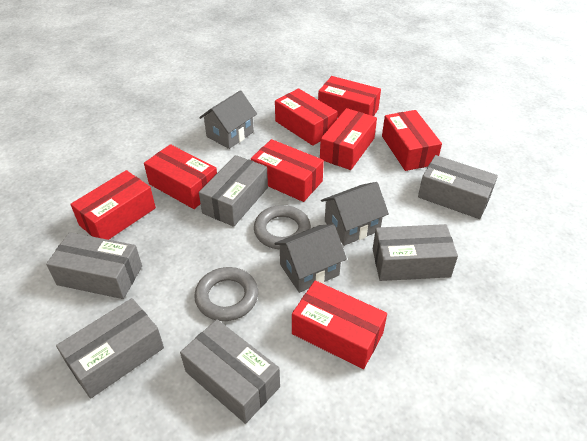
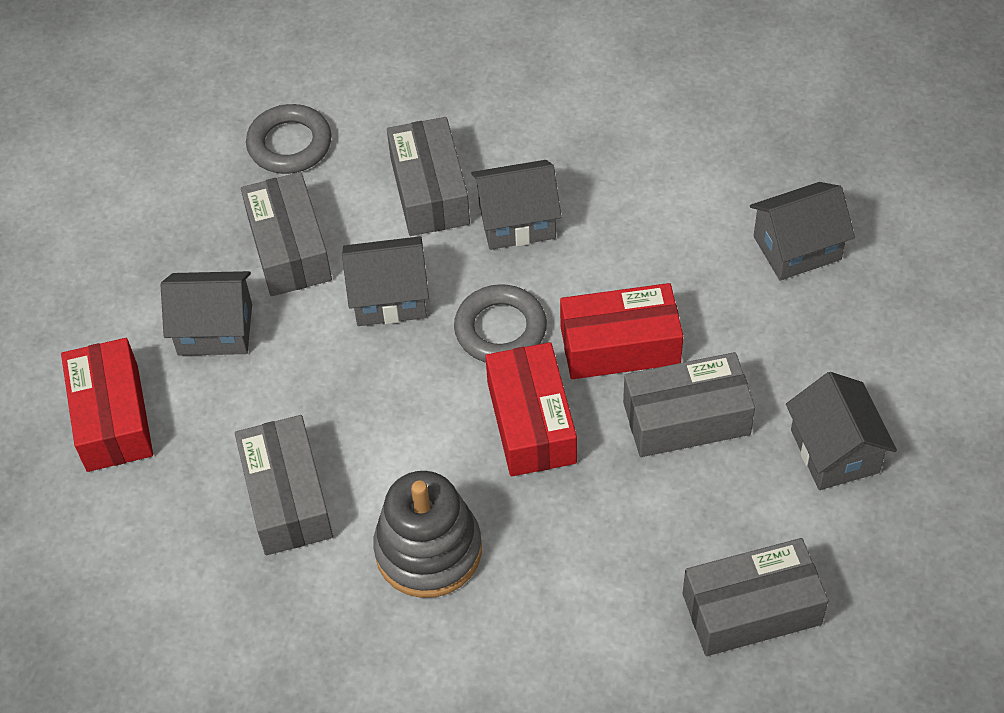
grey box: 6 -> 5
grey house: 3 -> 5
grey stacking toy: 0 -> 1
red box: 8 -> 3

